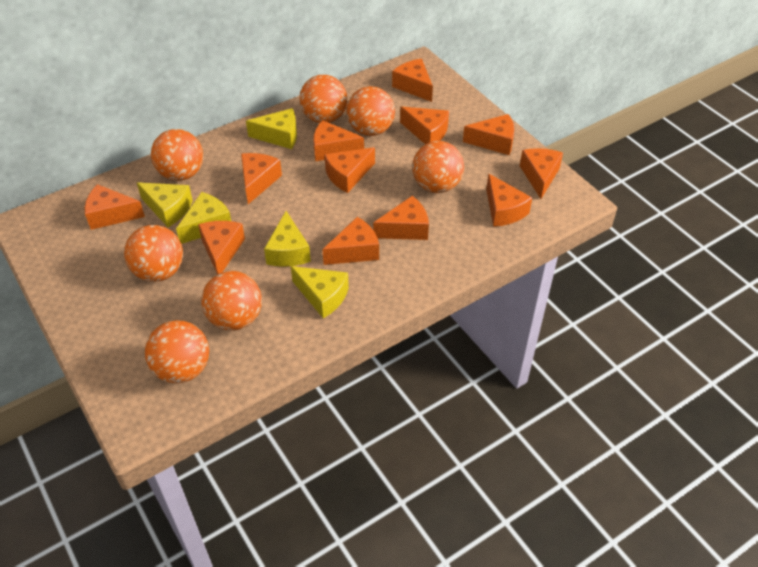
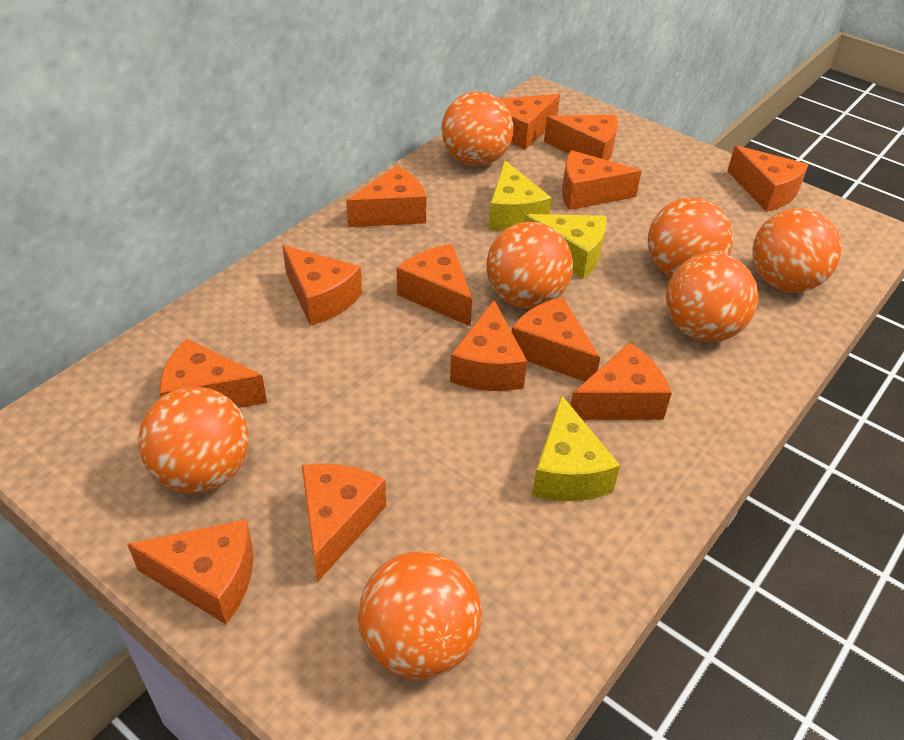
orange cheese: 12 -> 13
yellow cheese: 5 -> 3

